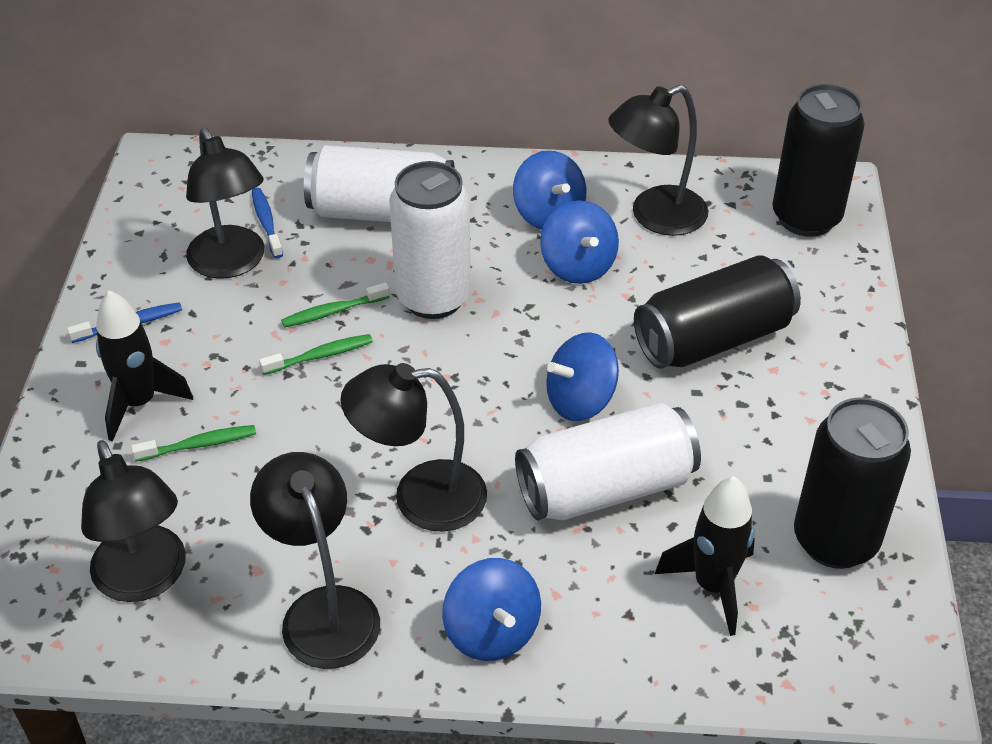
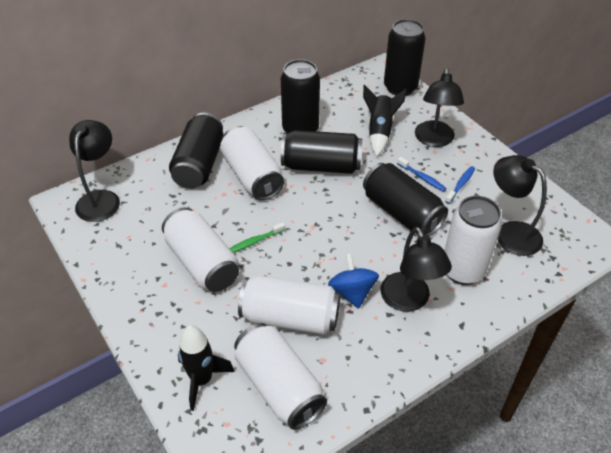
black can: 3 -> 5
black lamp: 5 -> 4
blue spinning top: 4 -> 1
green toothbrush: 3 -> 1
white can: 3 -> 5

